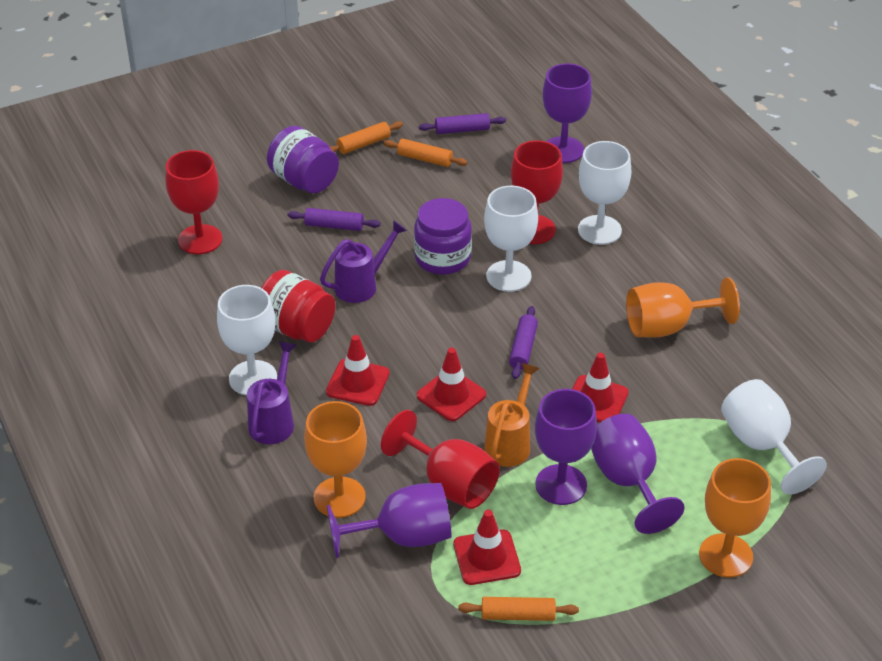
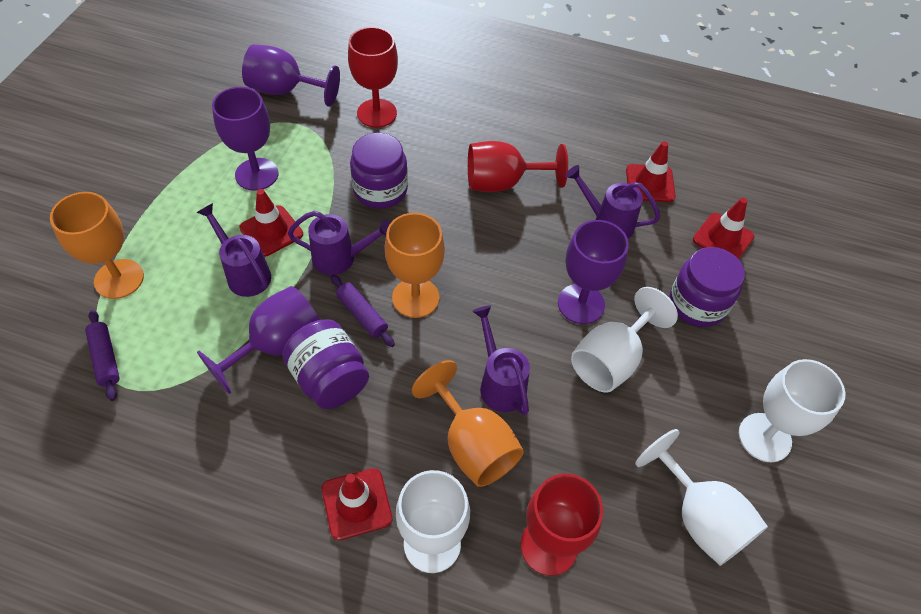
orange rolling pin: 3 -> 0
orange watering can: 1 -> 0
purple jar: 2 -> 3
purple rolling pin: 3 -> 2
purple watering can: 2 -> 4
red jar: 1 -> 0

